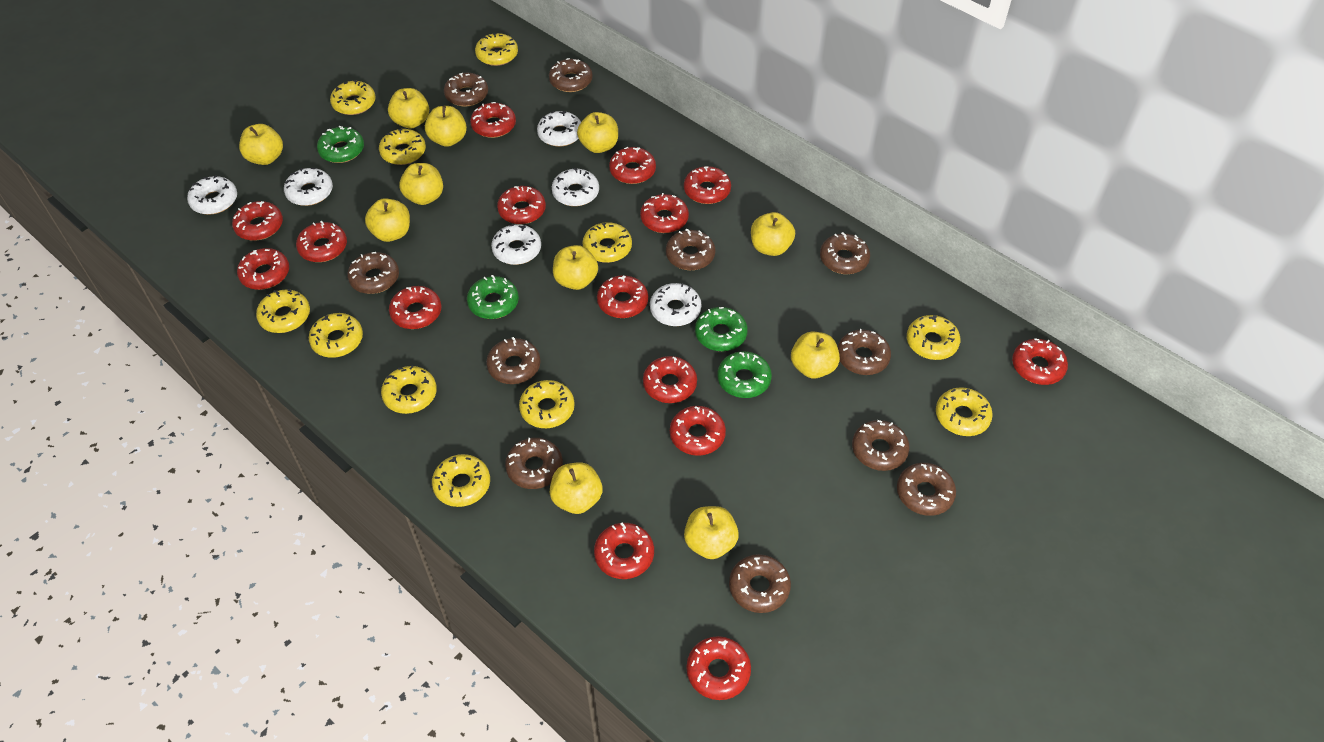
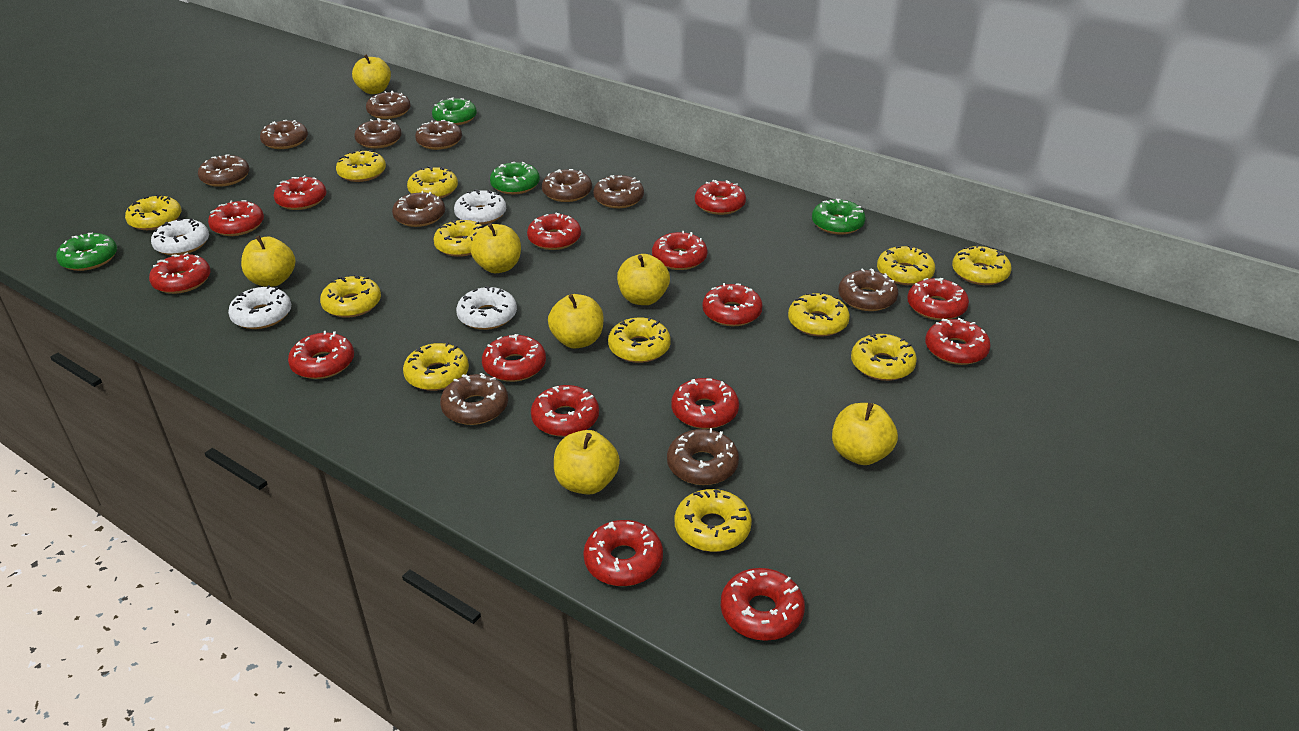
white donut: 6 -> 4
yellow apple: 11 -> 7
yellow donut: 11 -> 12

